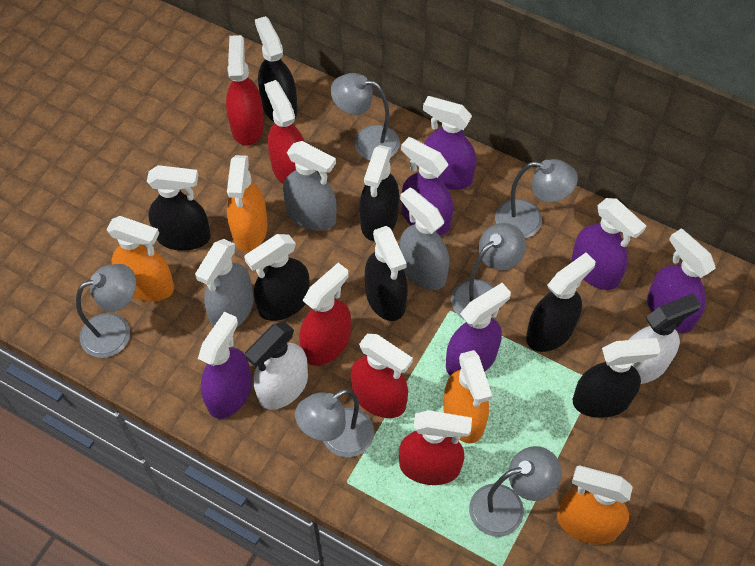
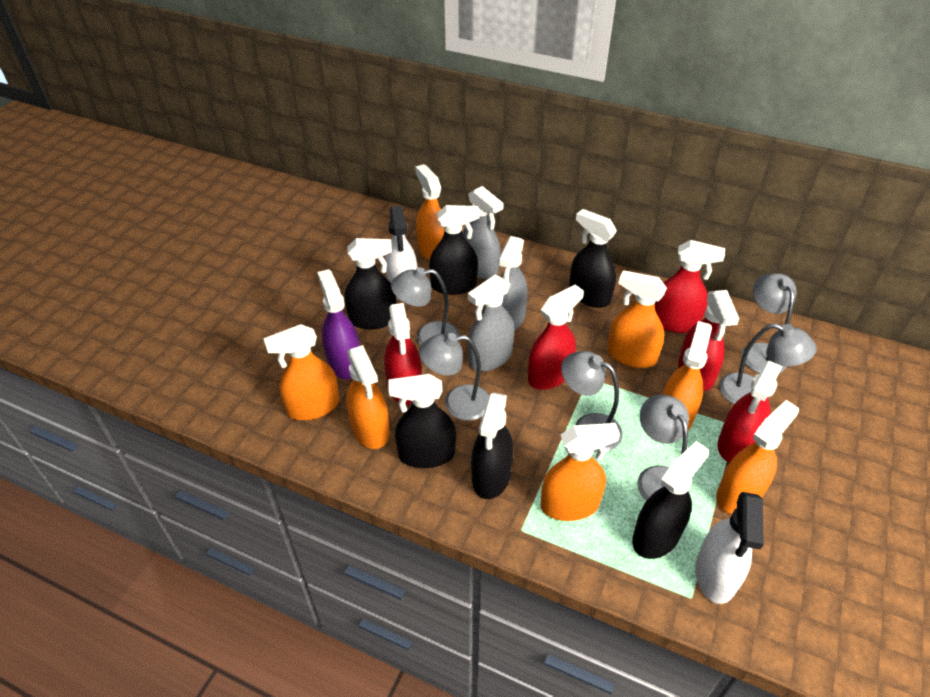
black spray bottle: 7 -> 6
orange spray bottle: 4 -> 7
purple spray bottle: 6 -> 1

